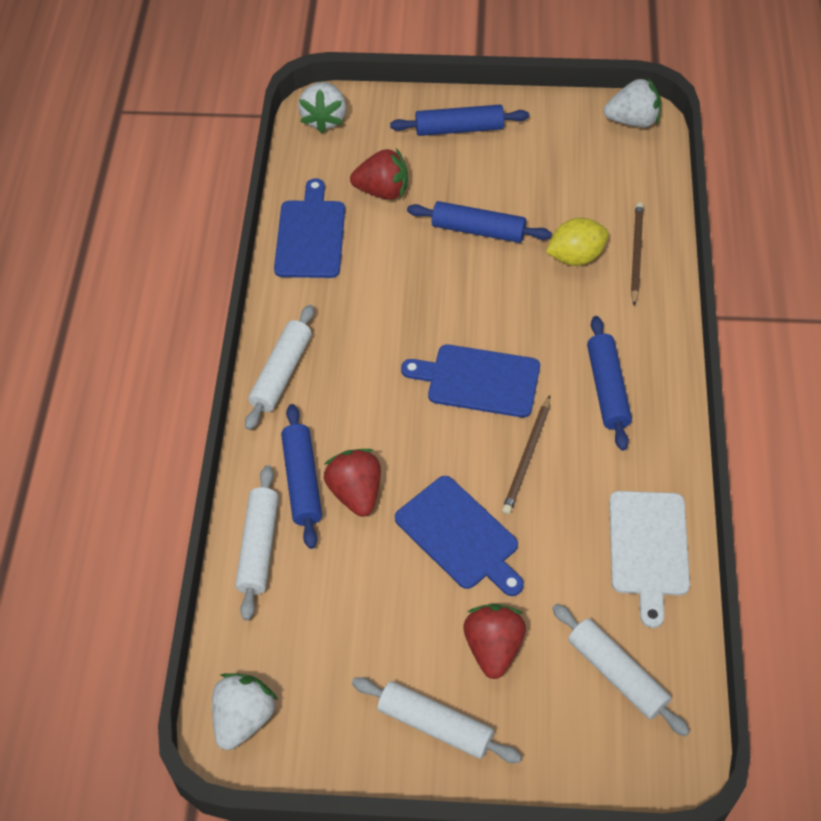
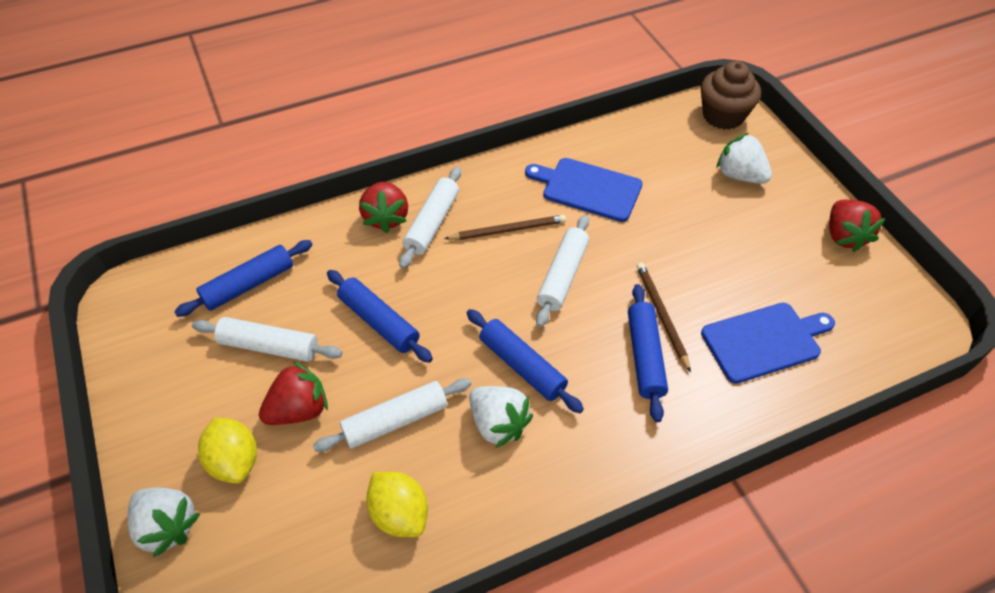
blue cutting board: 3 -> 2
brown cupcake: 0 -> 1
white cutting board: 1 -> 0
yellow lemon: 1 -> 2

